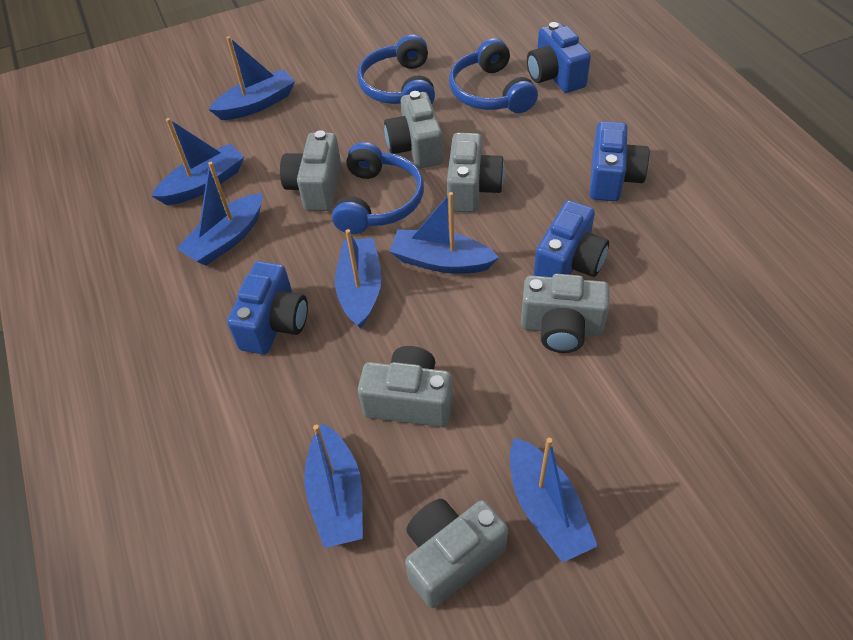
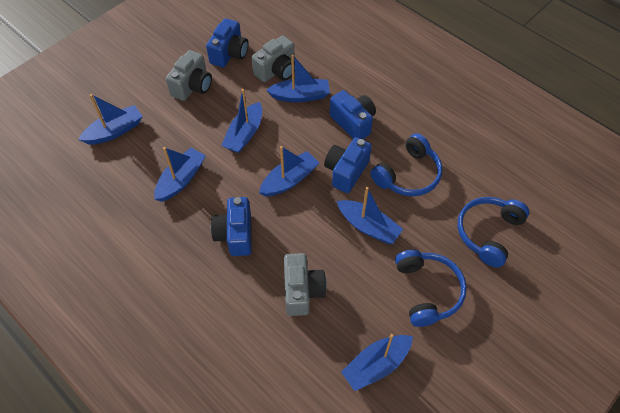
grey camera: 6 -> 3

